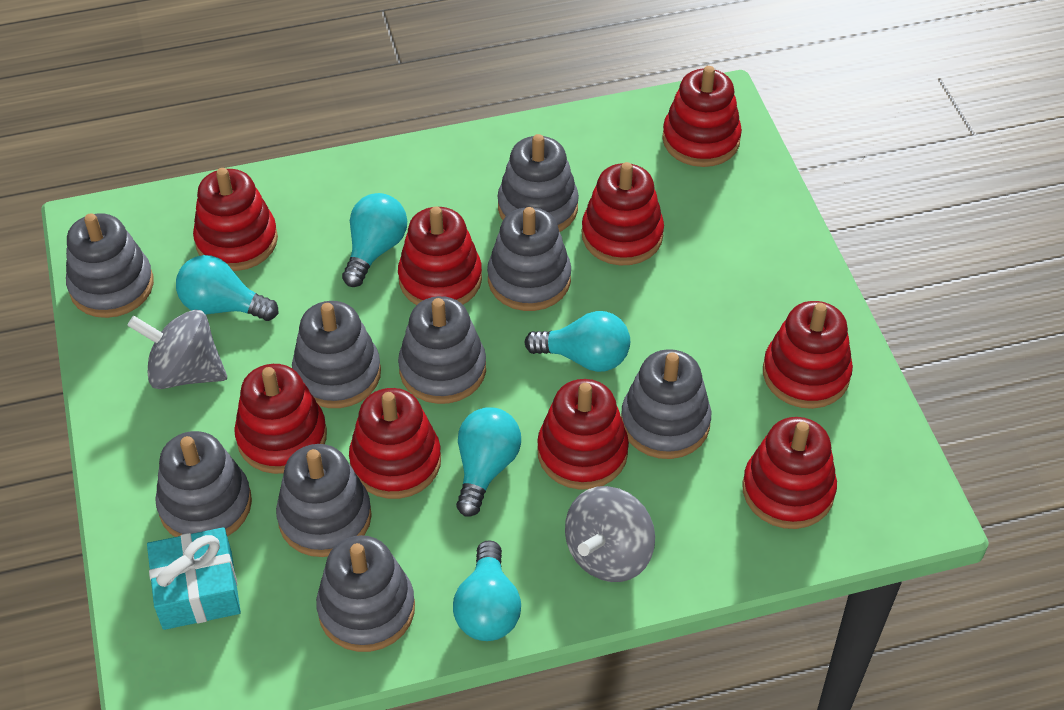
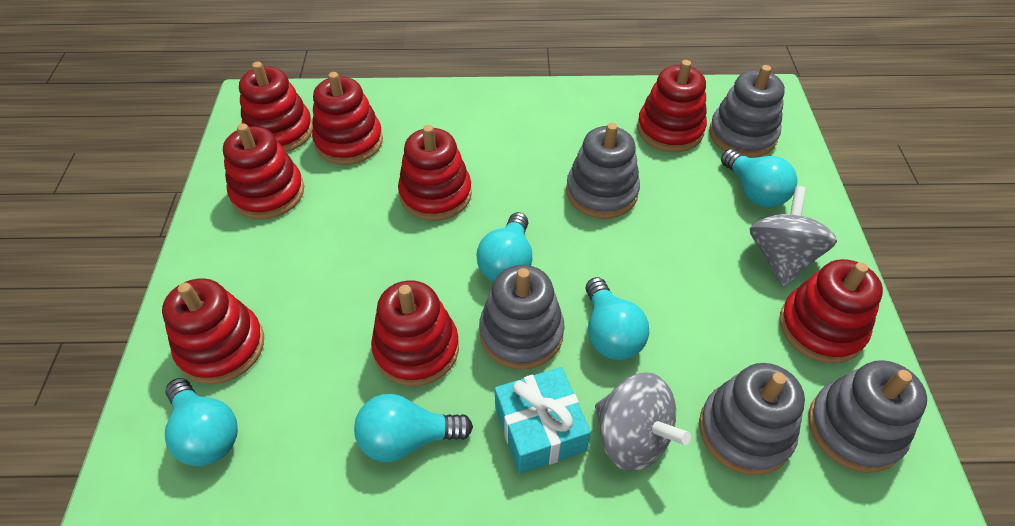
grey stacking toy: 9 -> 5
red stacking toy: 9 -> 8

